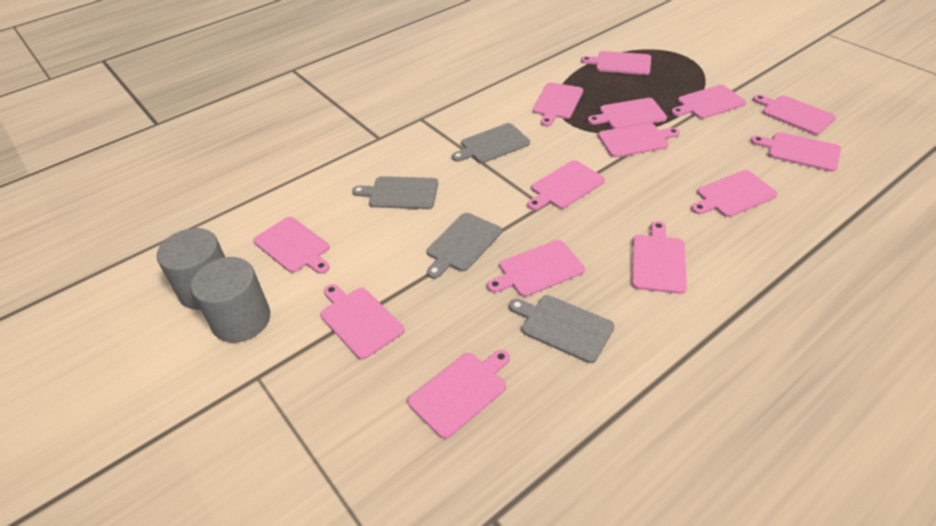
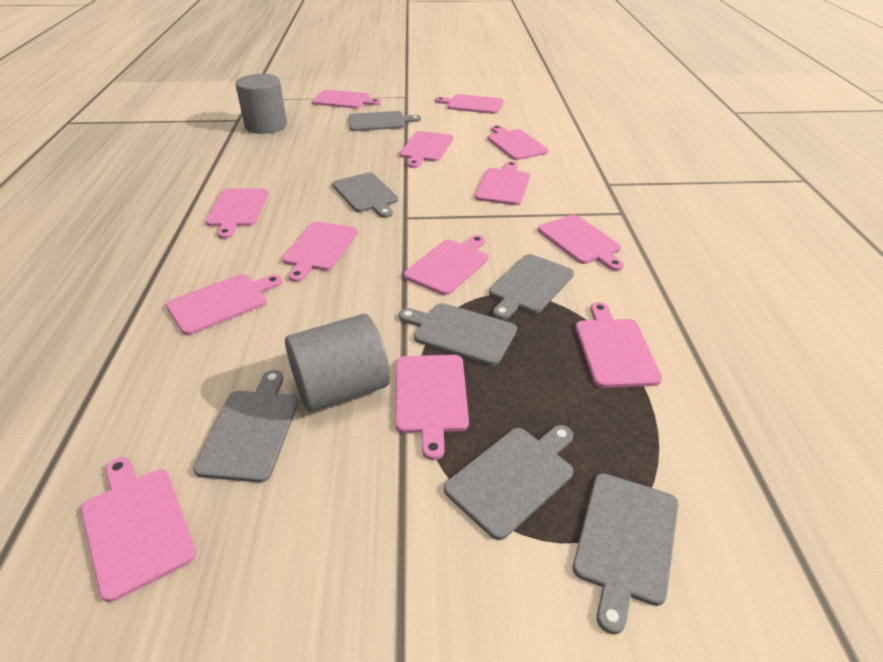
grey cutting board: 4 -> 7
pink cutting board: 14 -> 13

